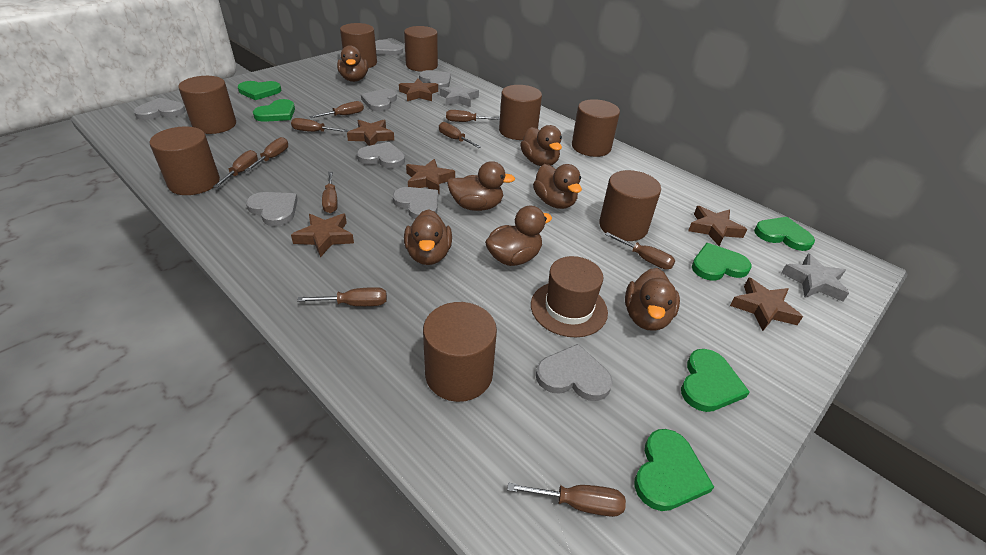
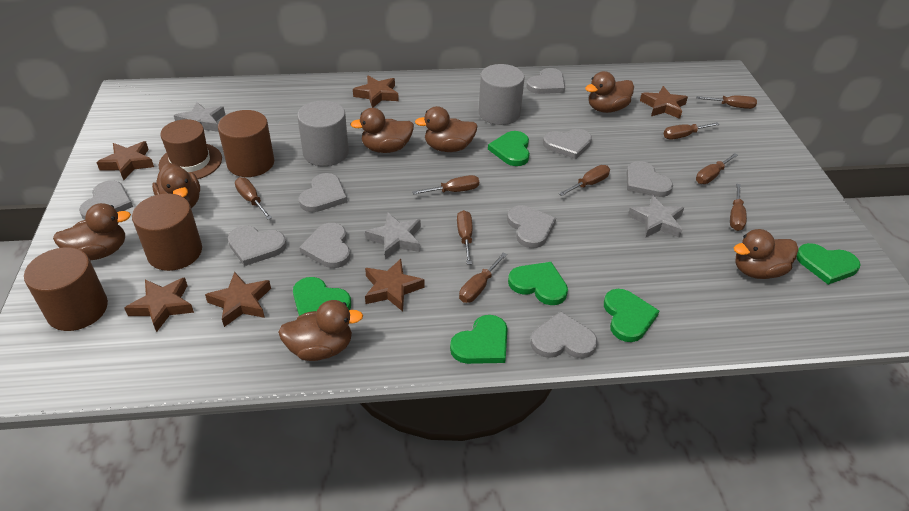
brown cylinder: 8 -> 3
brown screwdriver: 10 -> 9
grey cylinder: 0 -> 2
grey heart: 8 -> 9
grey star: 2 -> 3

